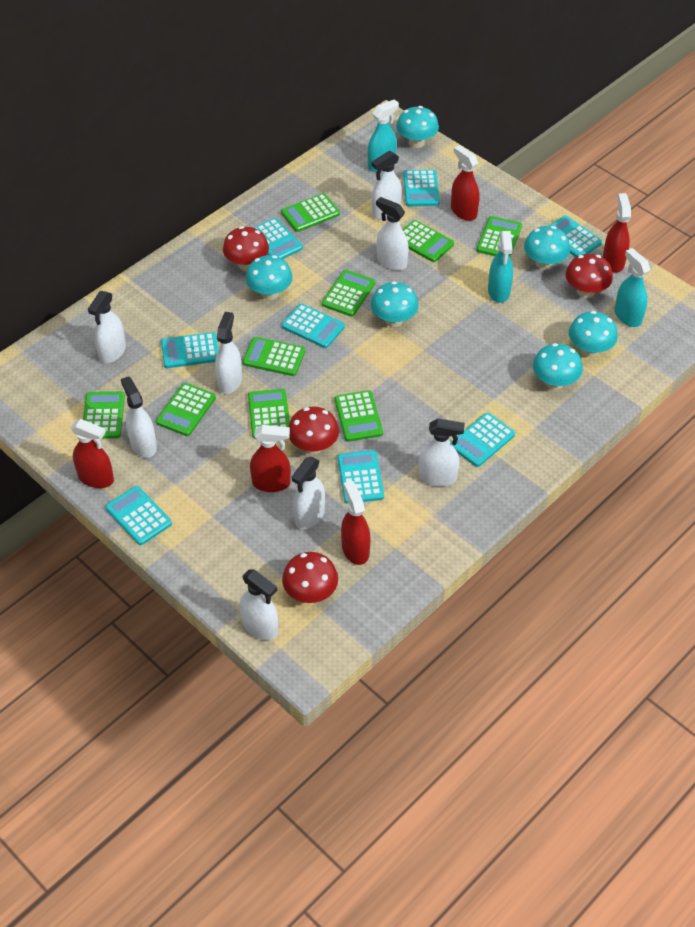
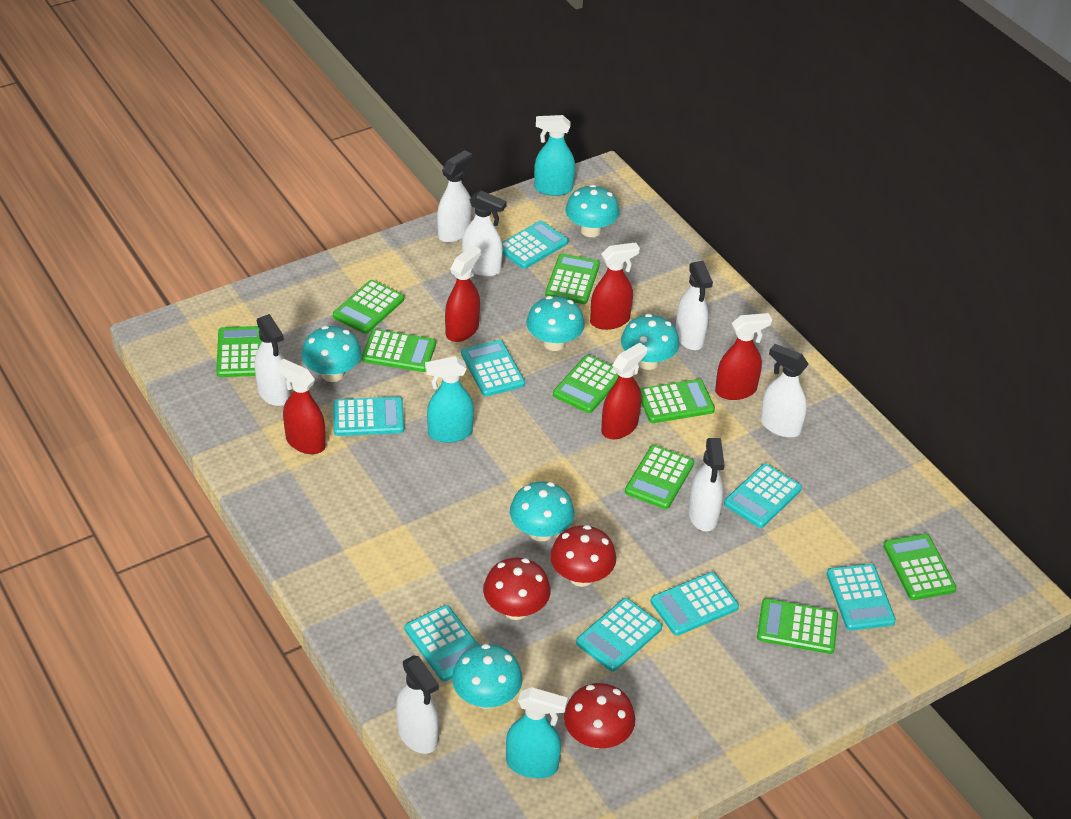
red mushroom: 4 -> 3
white spray bottle: 8 -> 7

